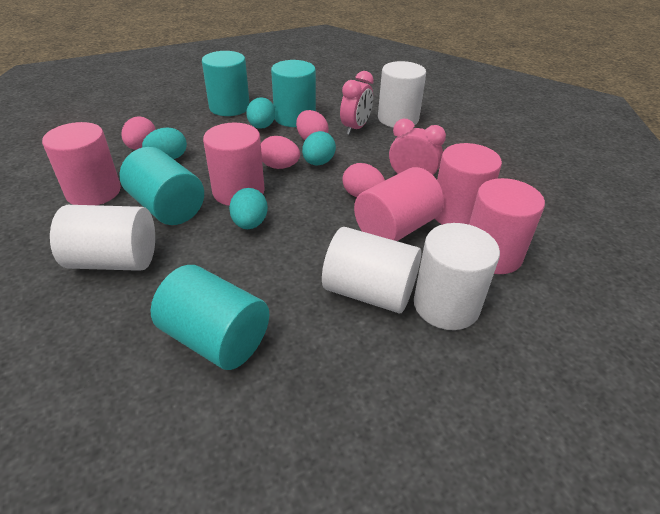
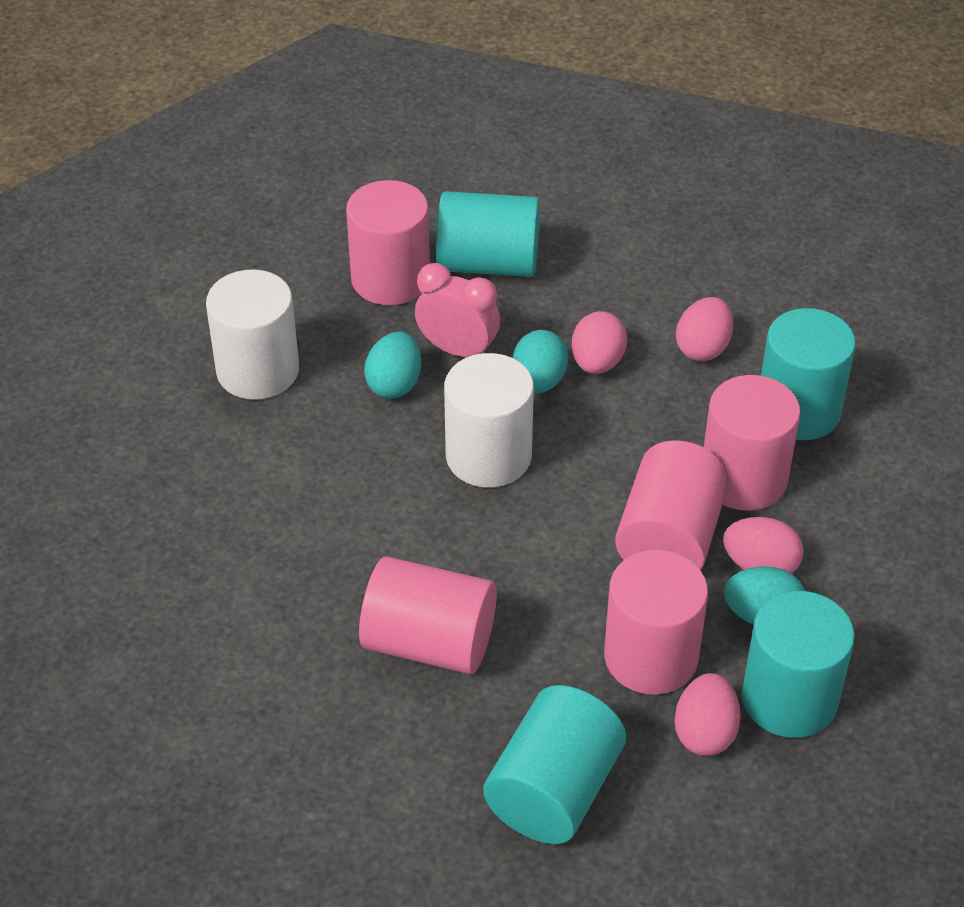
pink clock: 2 -> 1
turquoise egg: 4 -> 3
white cylinder: 4 -> 2

